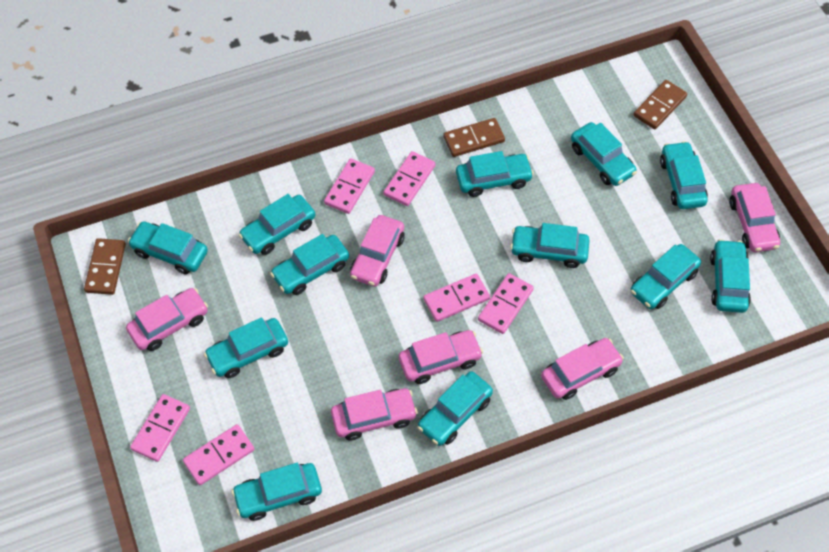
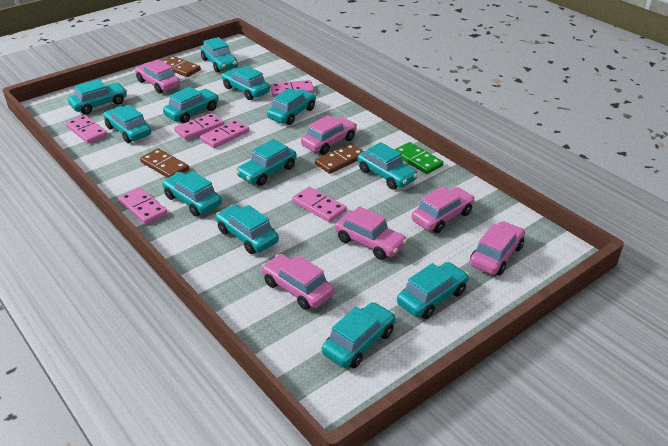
green domino: 0 -> 1

